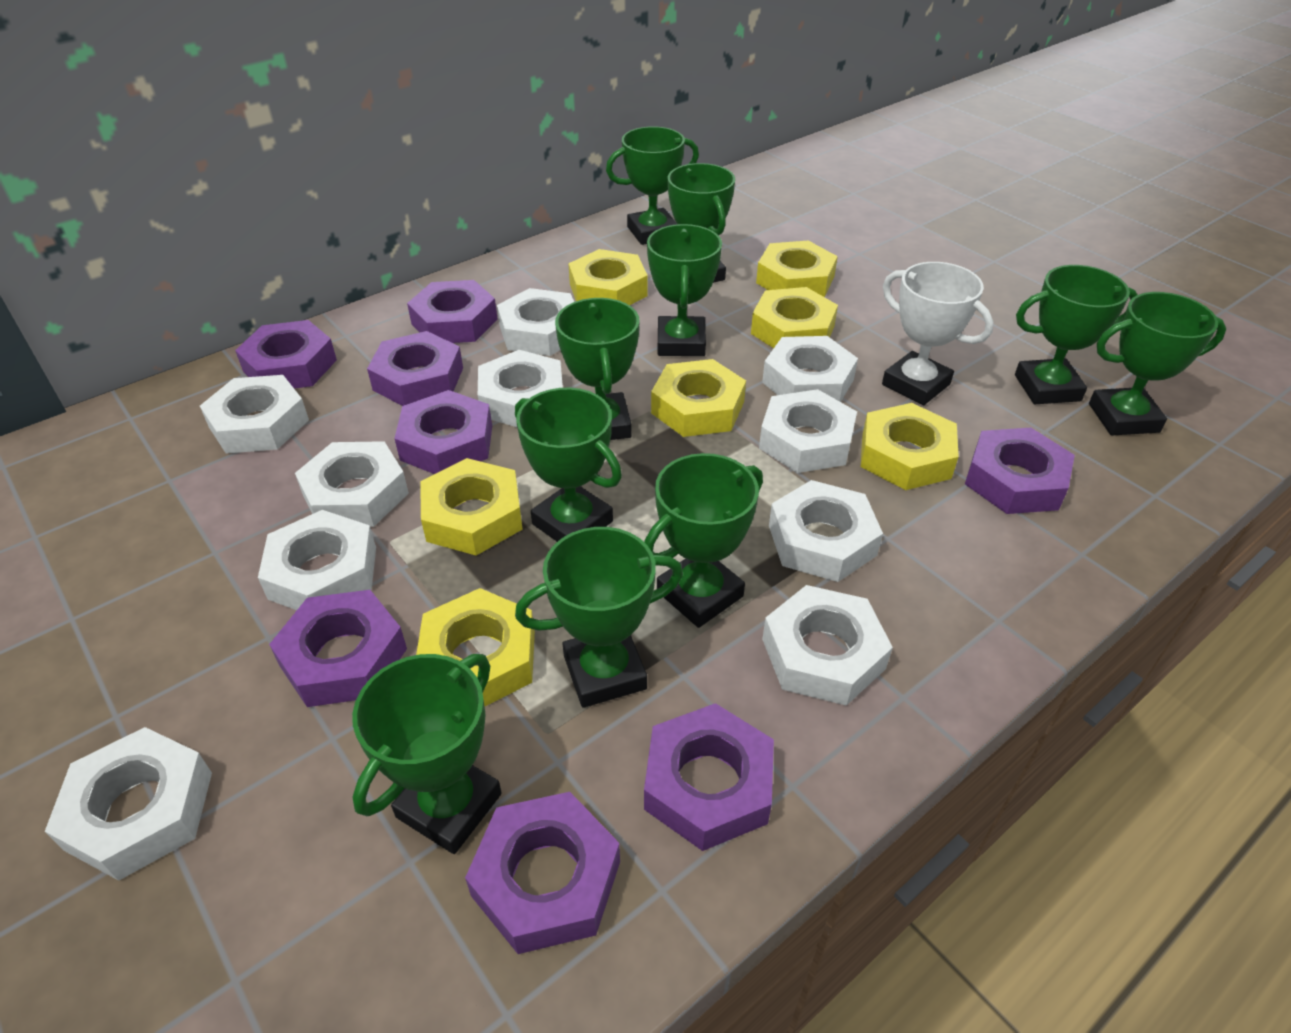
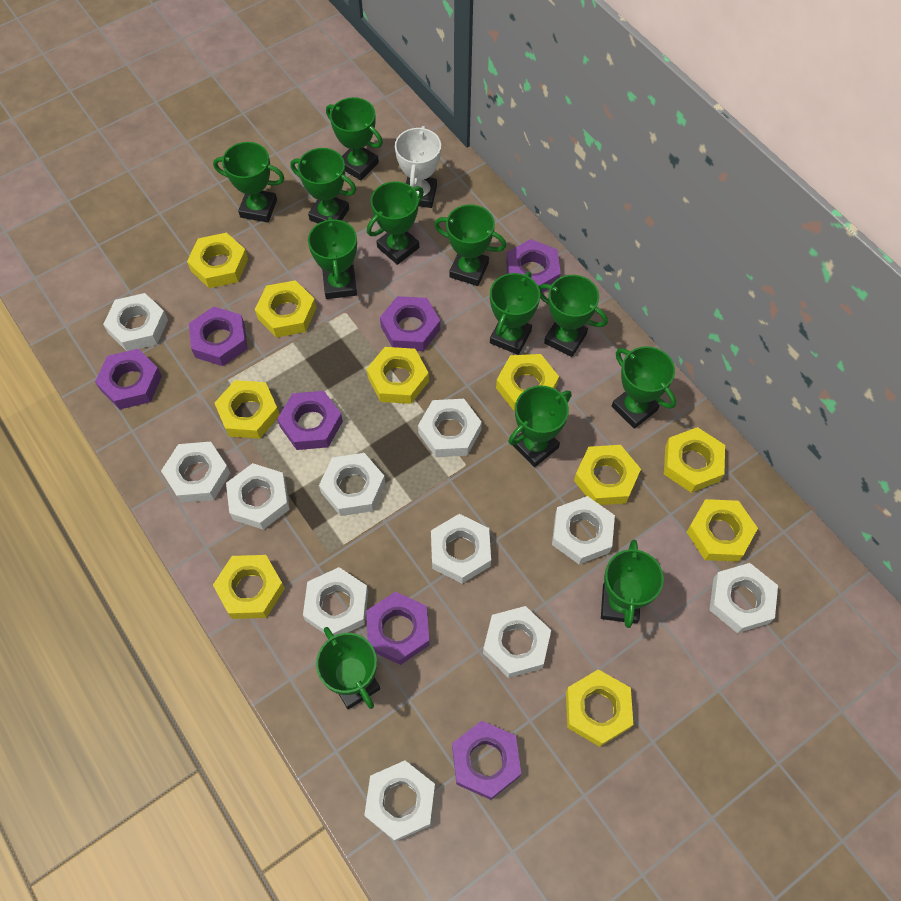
green trophy: 10 -> 12
purple nut: 8 -> 7
white nut: 10 -> 11
yellow nut: 7 -> 10

